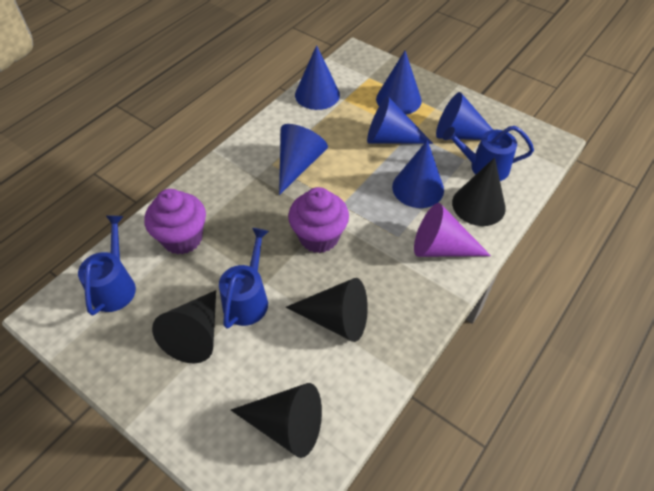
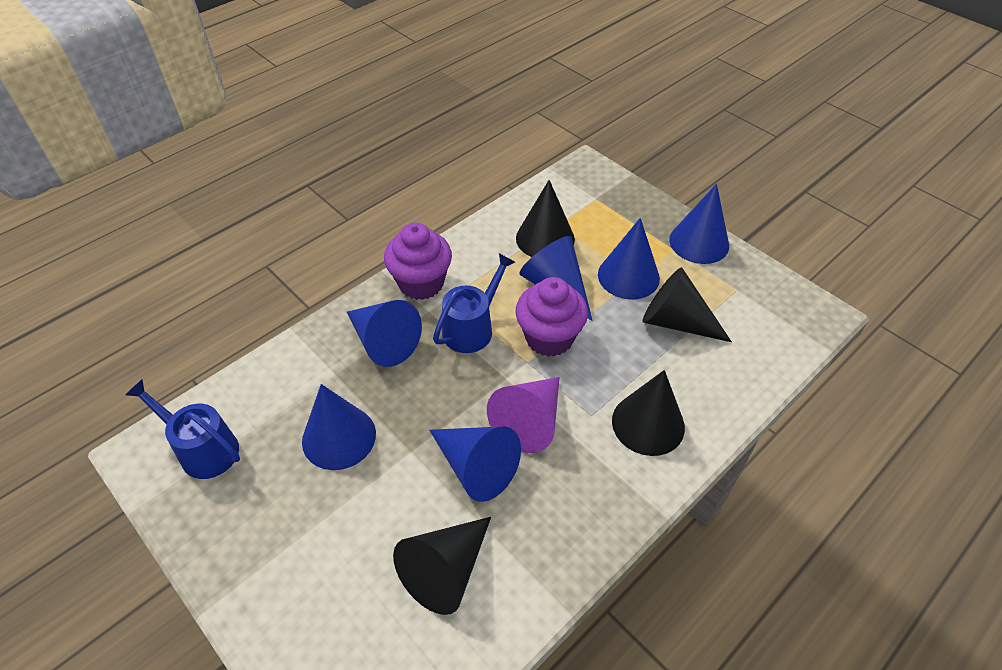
blue watering can: 3 -> 2

